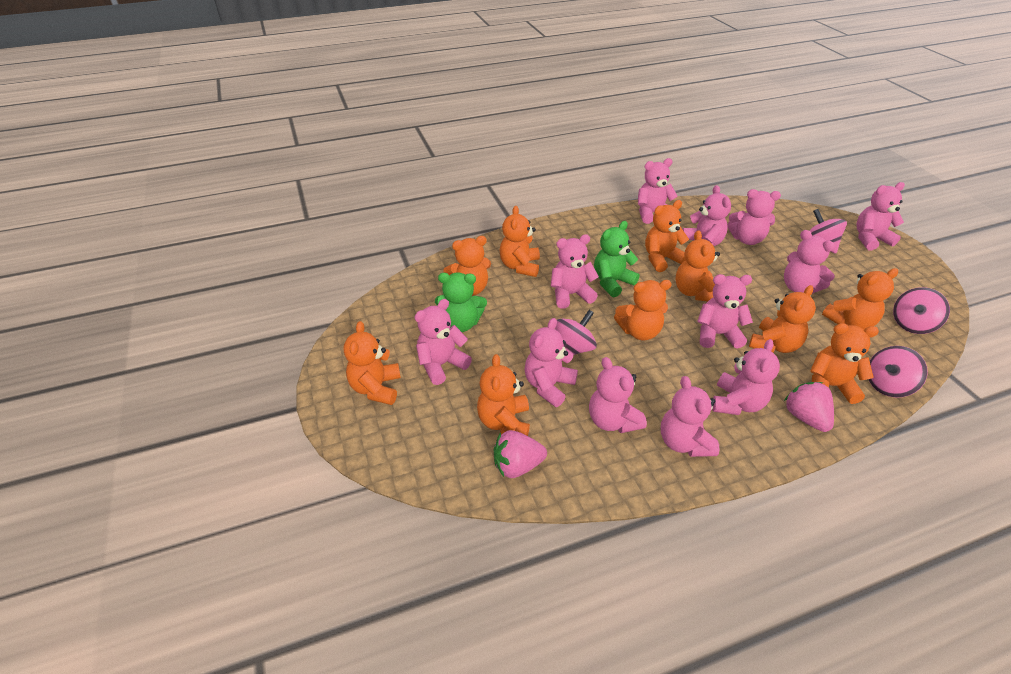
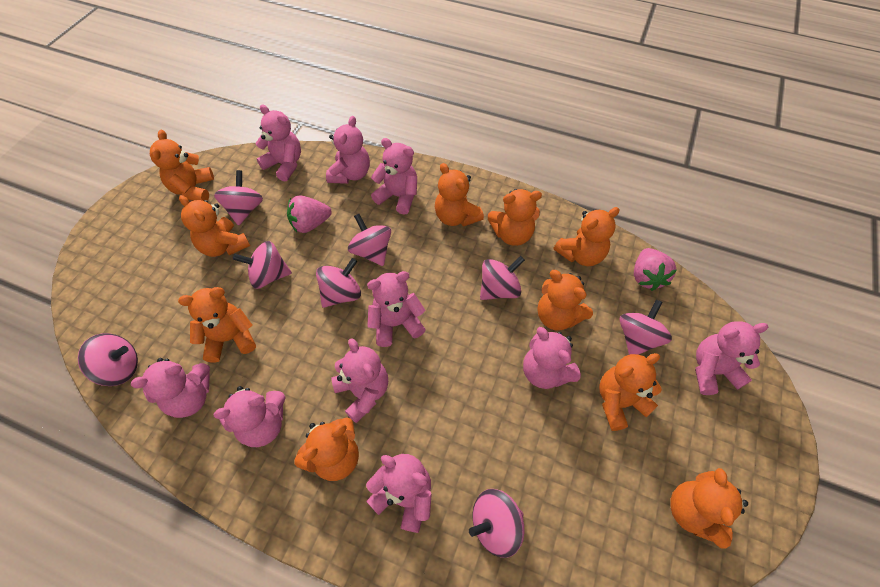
green teddy bear: 2 -> 0
pink spinning top: 4 -> 8
pink teddy bear: 12 -> 10

